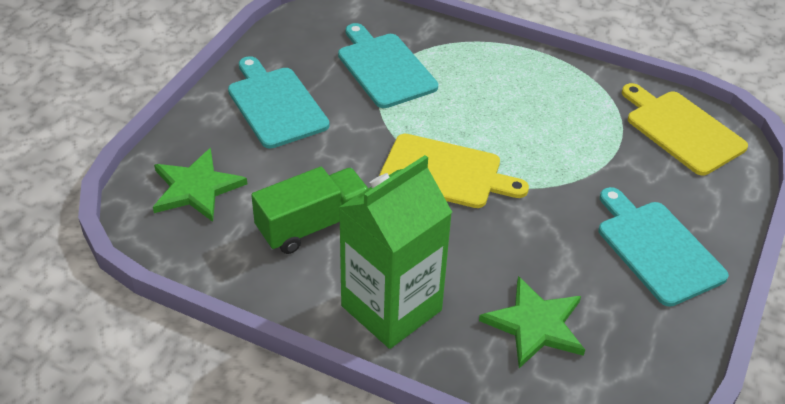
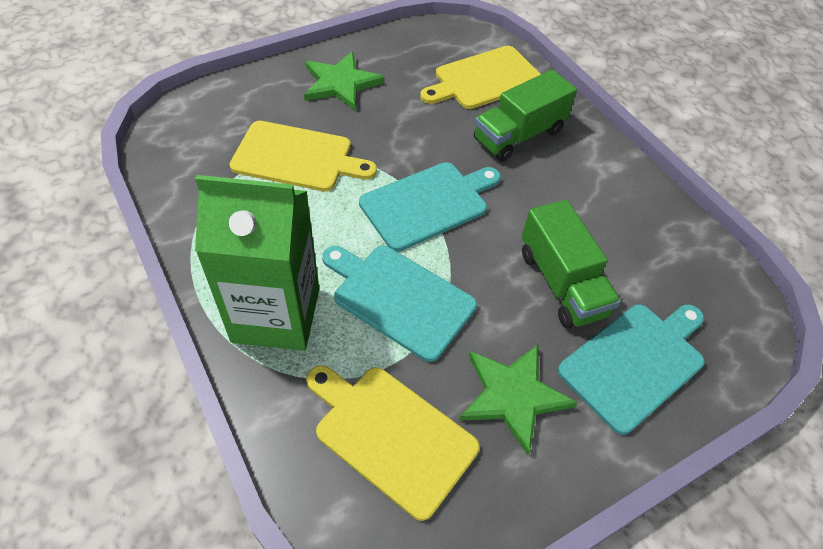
green truck: 1 -> 2
yellow cutting board: 2 -> 3

